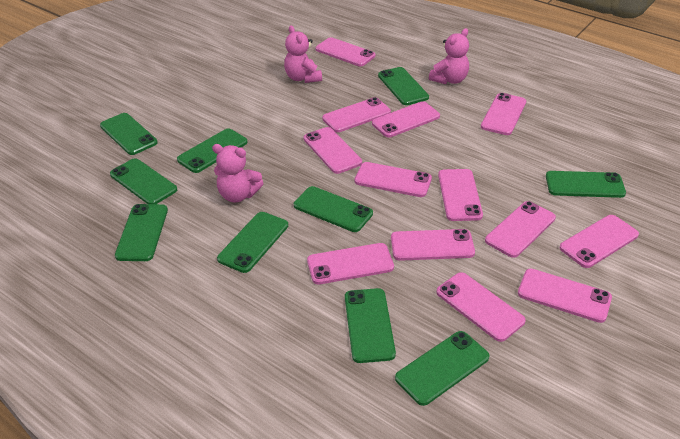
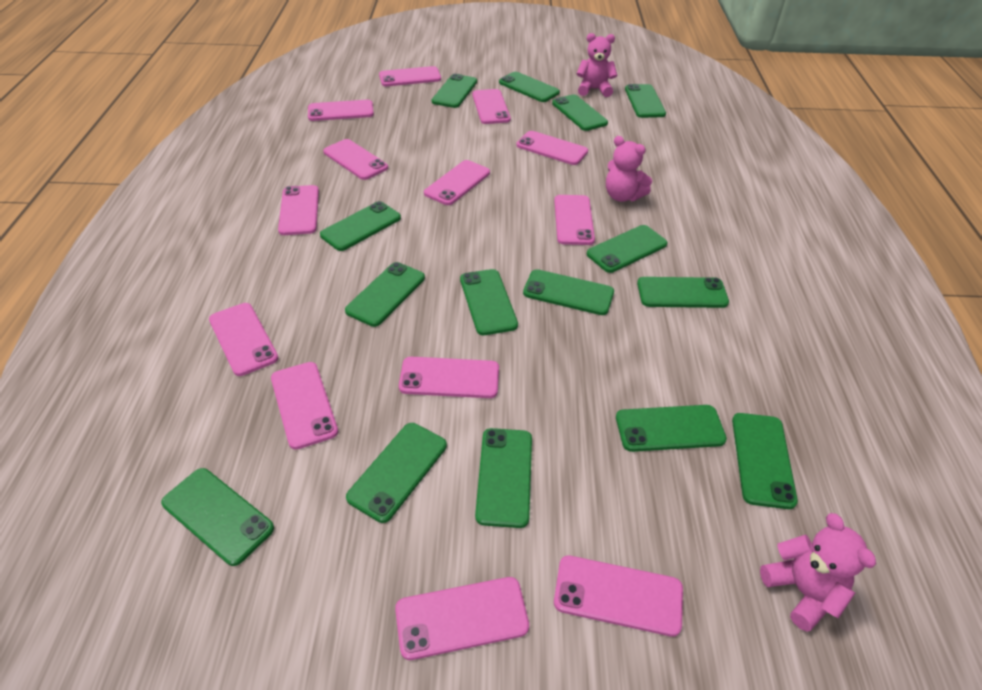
green phone: 10 -> 15

